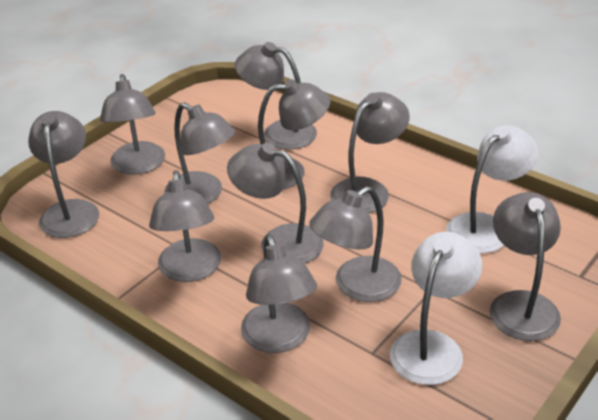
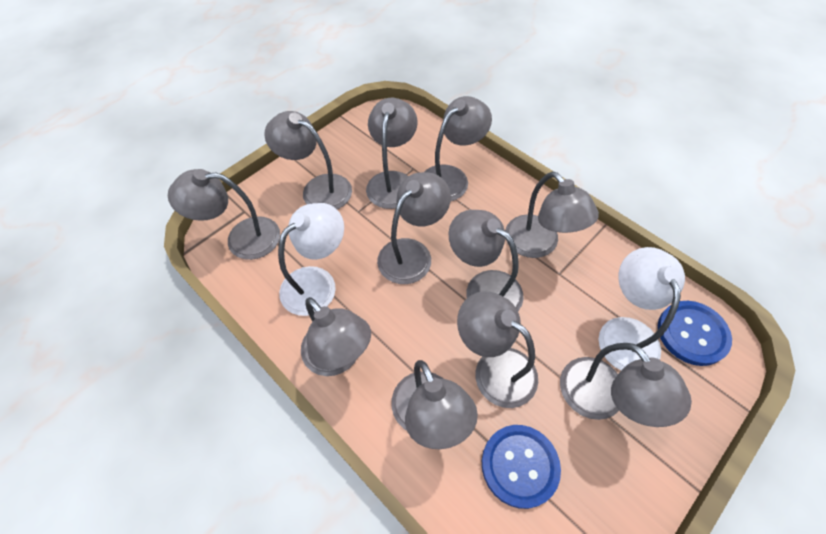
blue button: 0 -> 2

